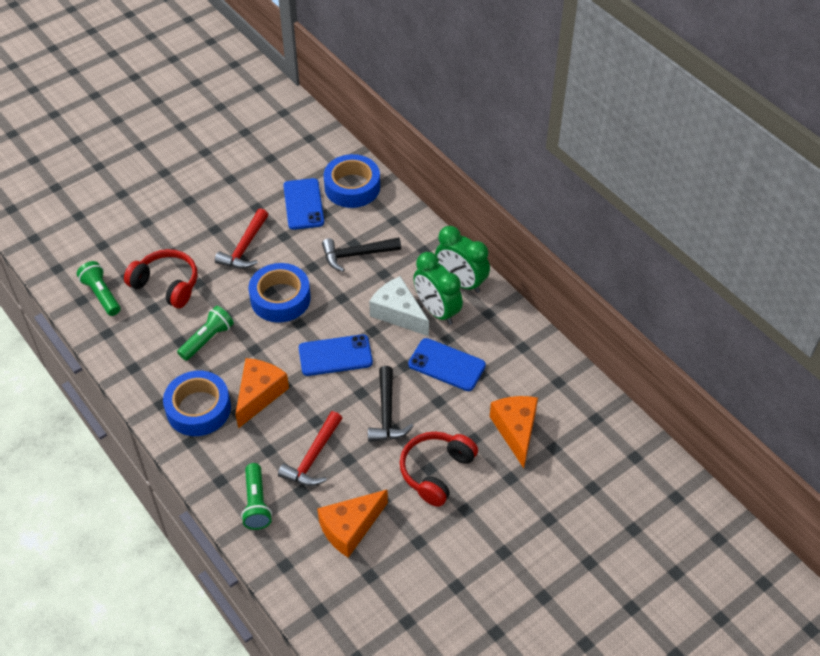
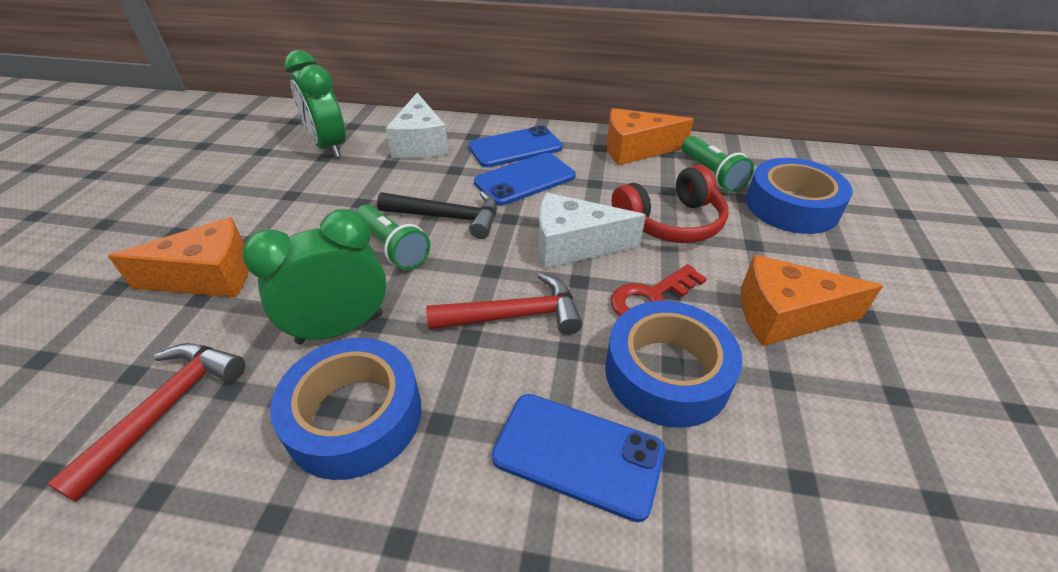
black hammer: 2 -> 1
green flashlight: 3 -> 2
red headphones: 2 -> 1
red key: 0 -> 1
white cheese: 1 -> 2

